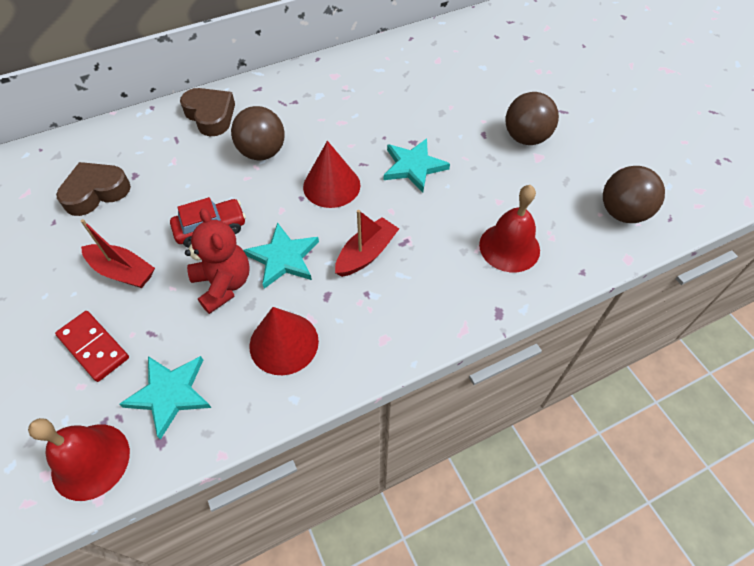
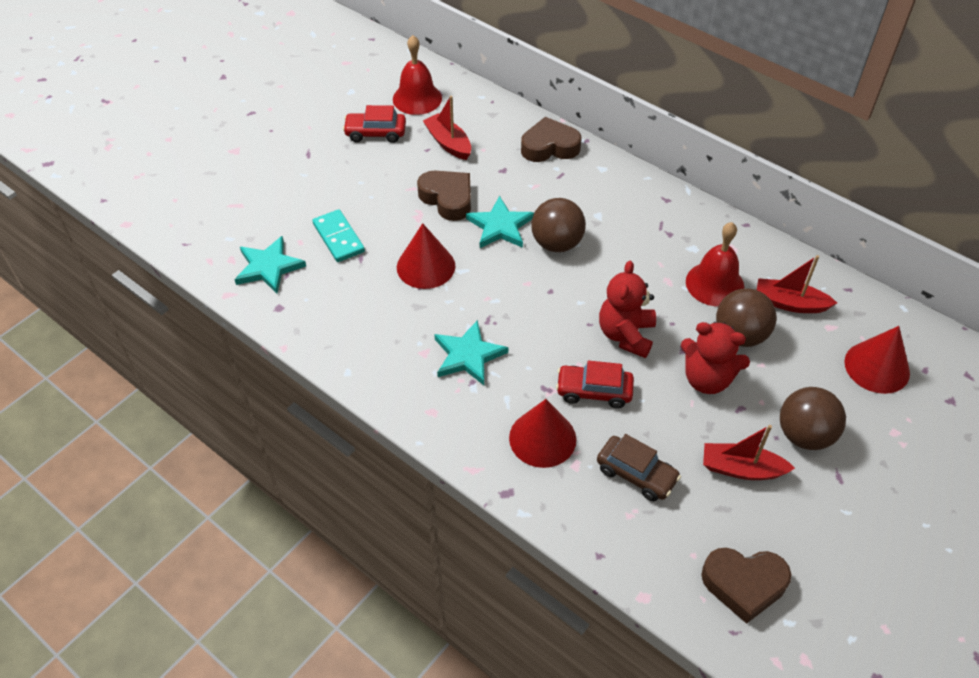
brown car: 0 -> 1
brown heart: 2 -> 3
red boat: 2 -> 3
red car: 1 -> 2
red cone: 2 -> 3
red domino: 1 -> 0
red teddy bear: 1 -> 2
turquoise domino: 0 -> 1

